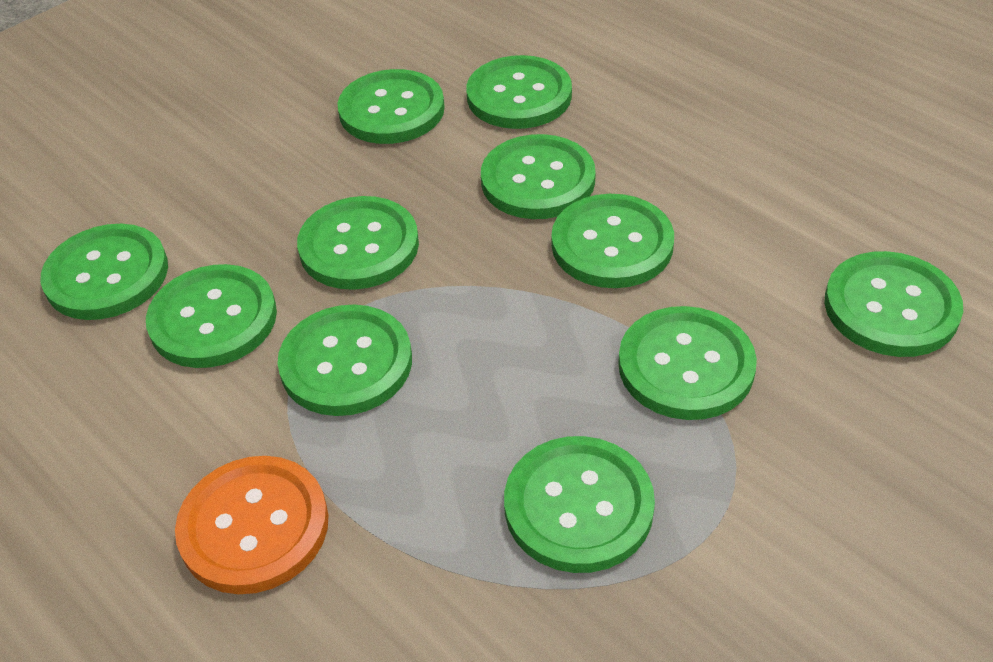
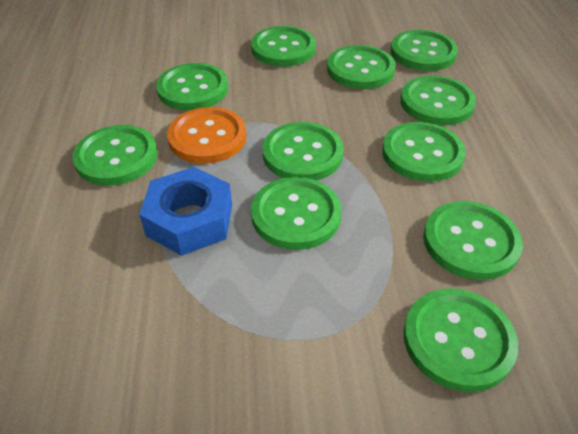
blue nut: 0 -> 1

